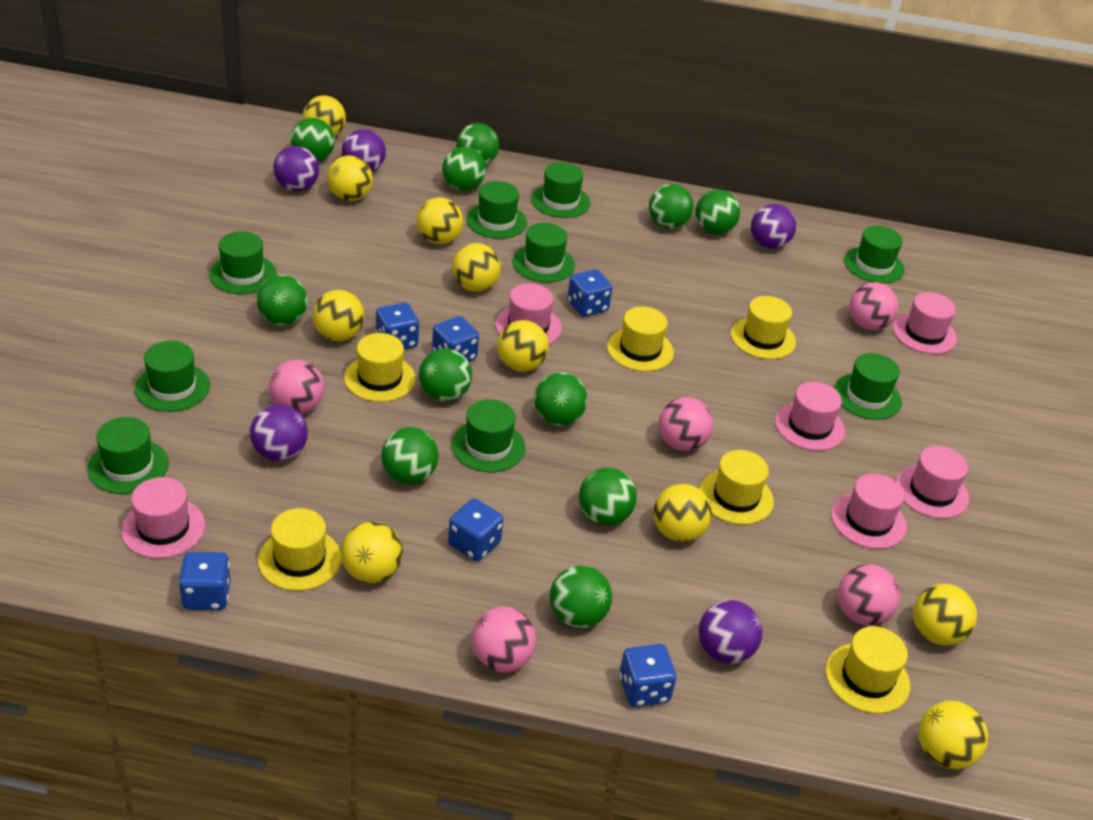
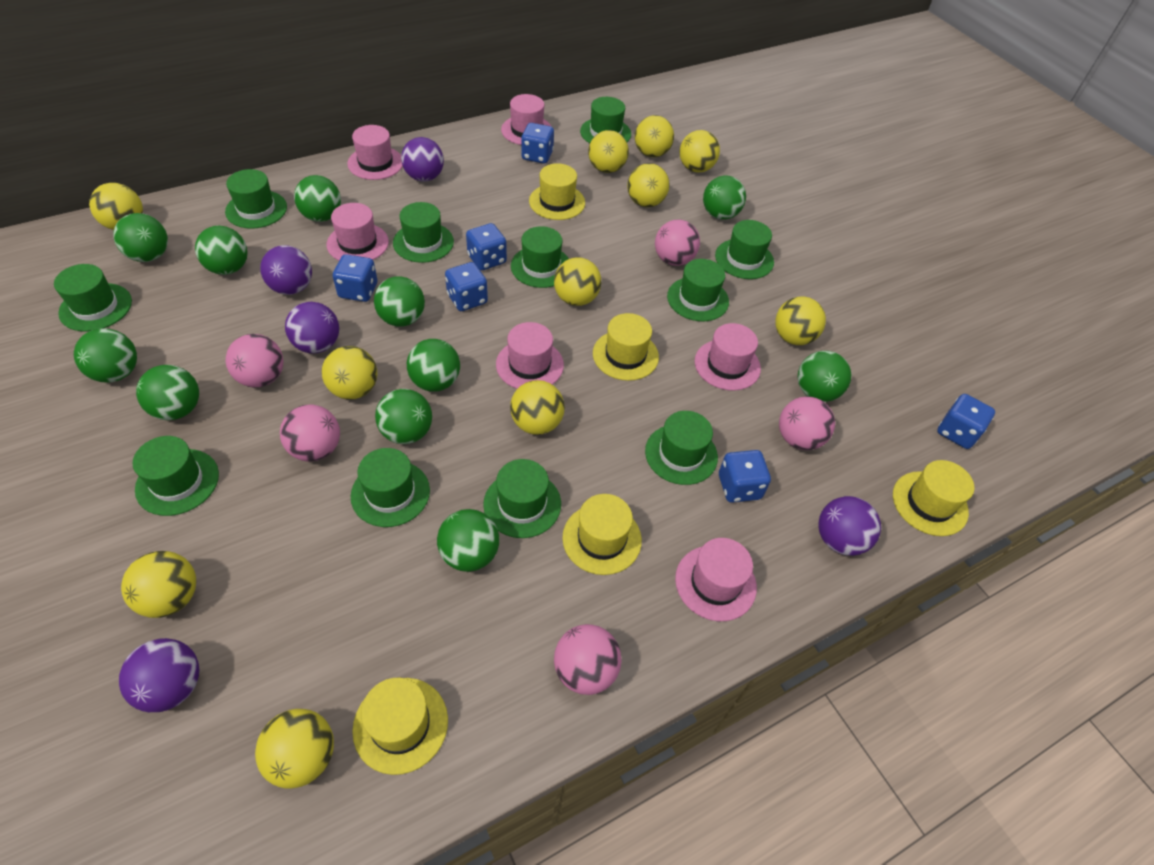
green hat: 9 -> 11
yellow ball: 10 -> 11
yellow hat: 6 -> 5

